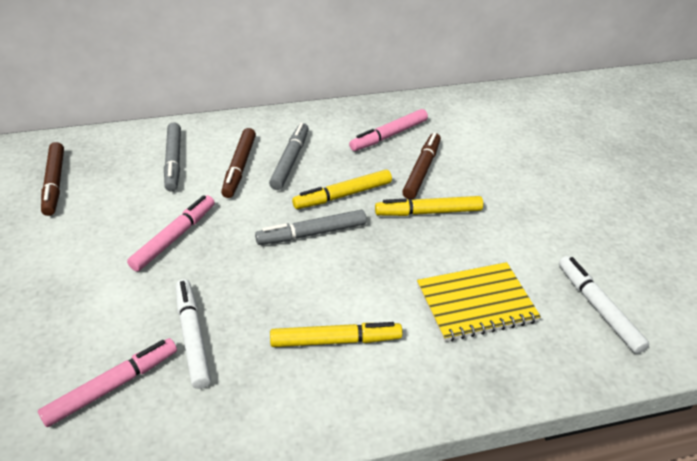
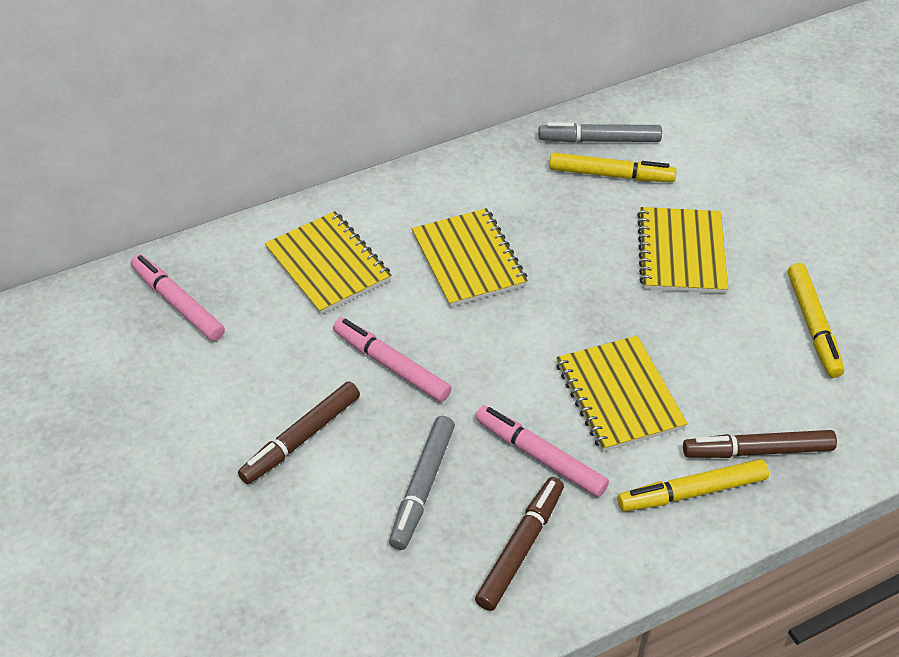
grey marker: 3 -> 2
white marker: 2 -> 0
yellow notebook: 1 -> 4

